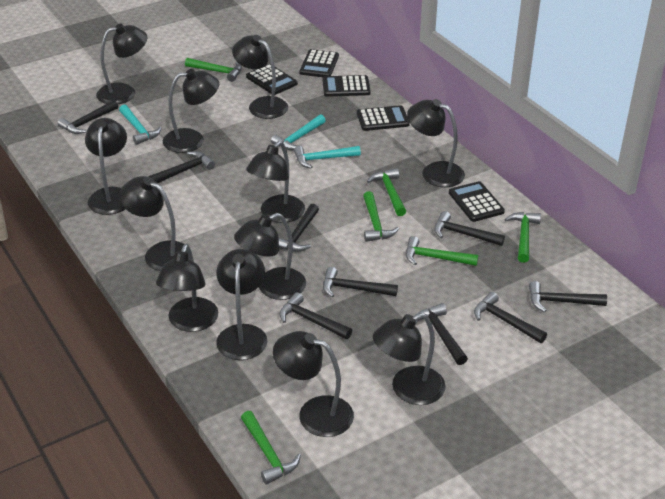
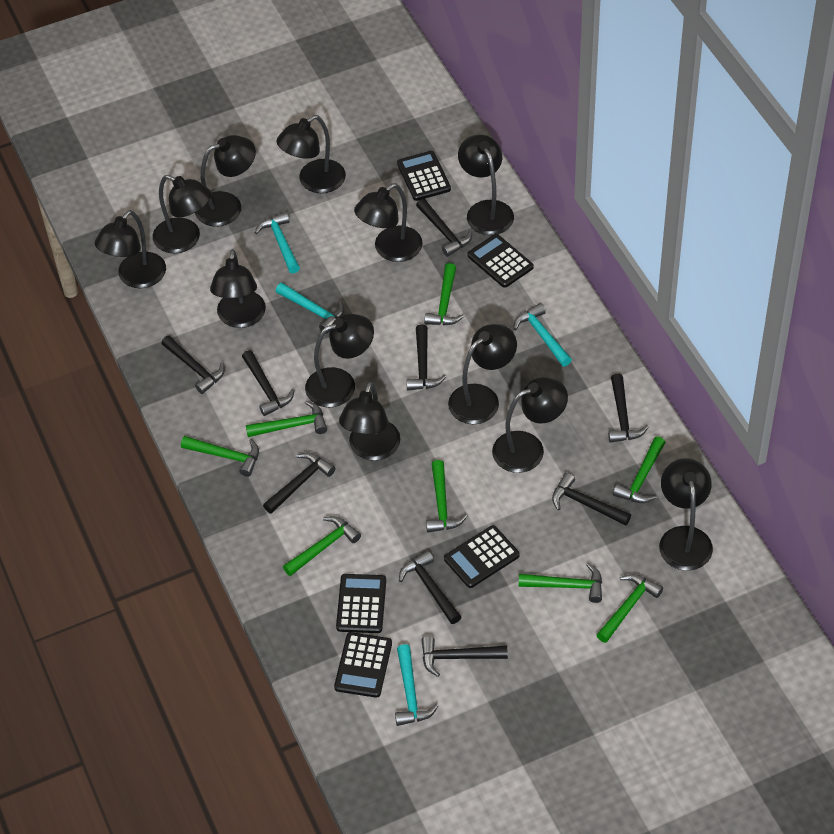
green hammer: 6 -> 8
turquoise hammer: 3 -> 4

